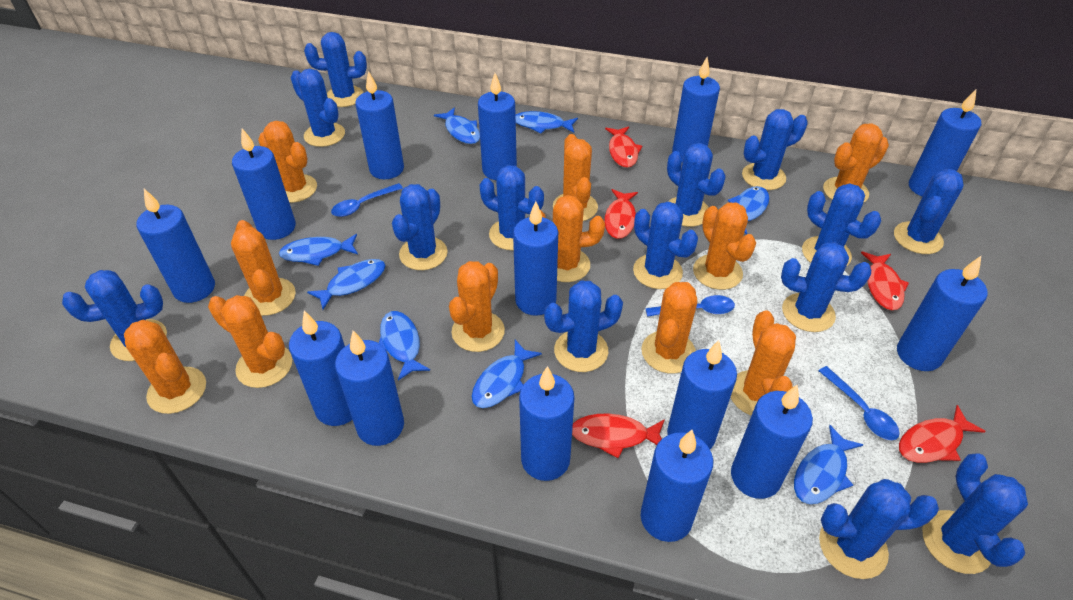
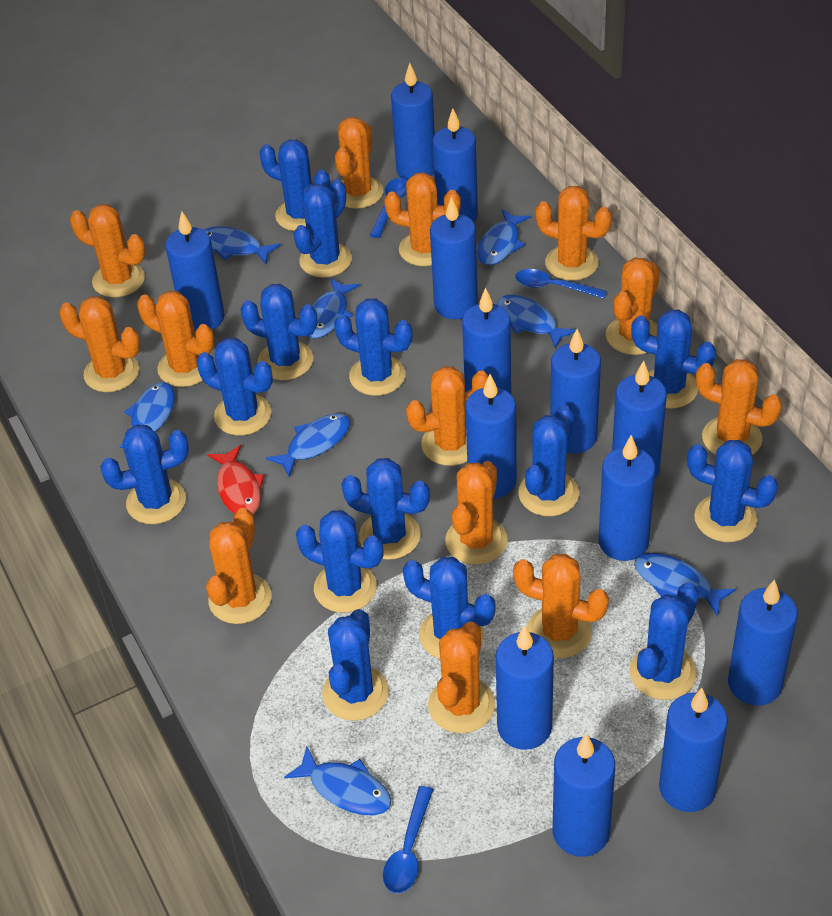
blue candle: 14 -> 13
orange cactus: 11 -> 13
red fish: 5 -> 1

